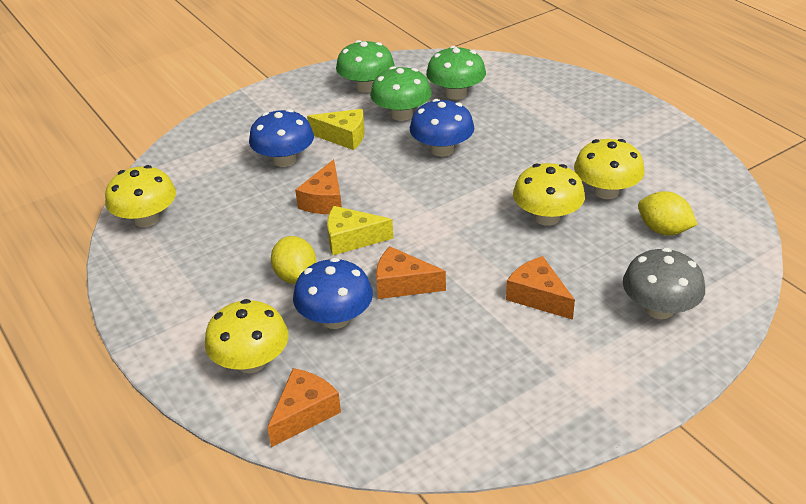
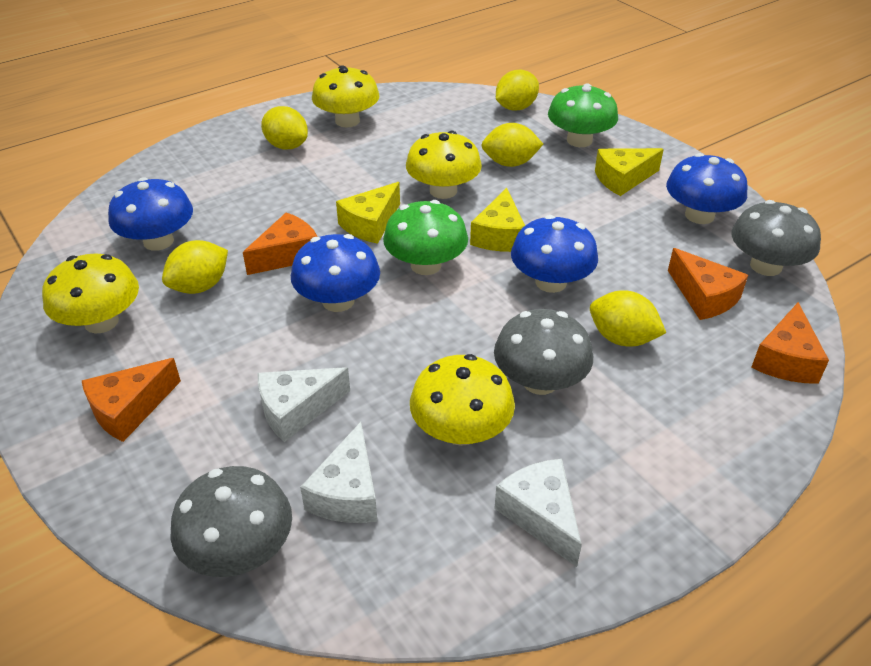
blue mushroom: 3 -> 4
green mushroom: 3 -> 2
grey mushroom: 1 -> 3
white cheese: 0 -> 3
yellow cheese: 2 -> 3
yellow lemon: 2 -> 5

